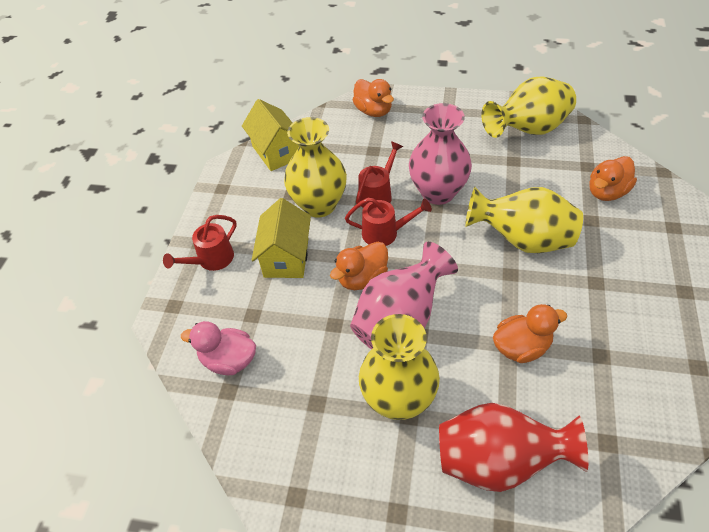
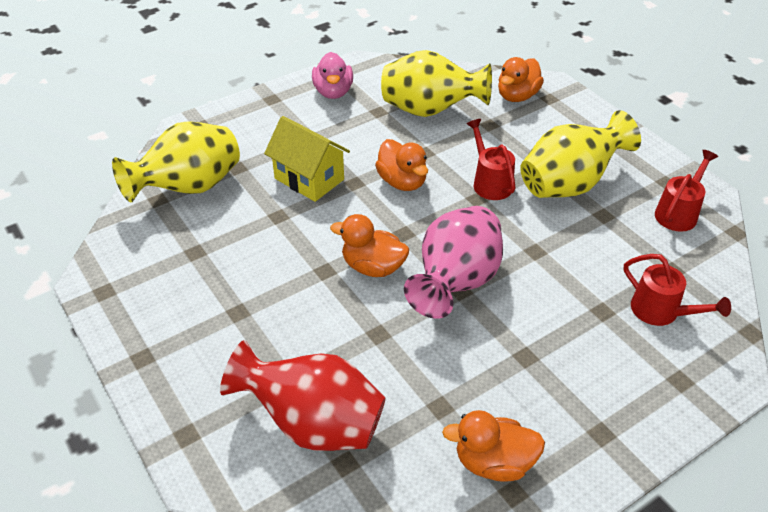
pink vase: 2 -> 1
yellow house: 2 -> 1
yellow vase: 4 -> 3

